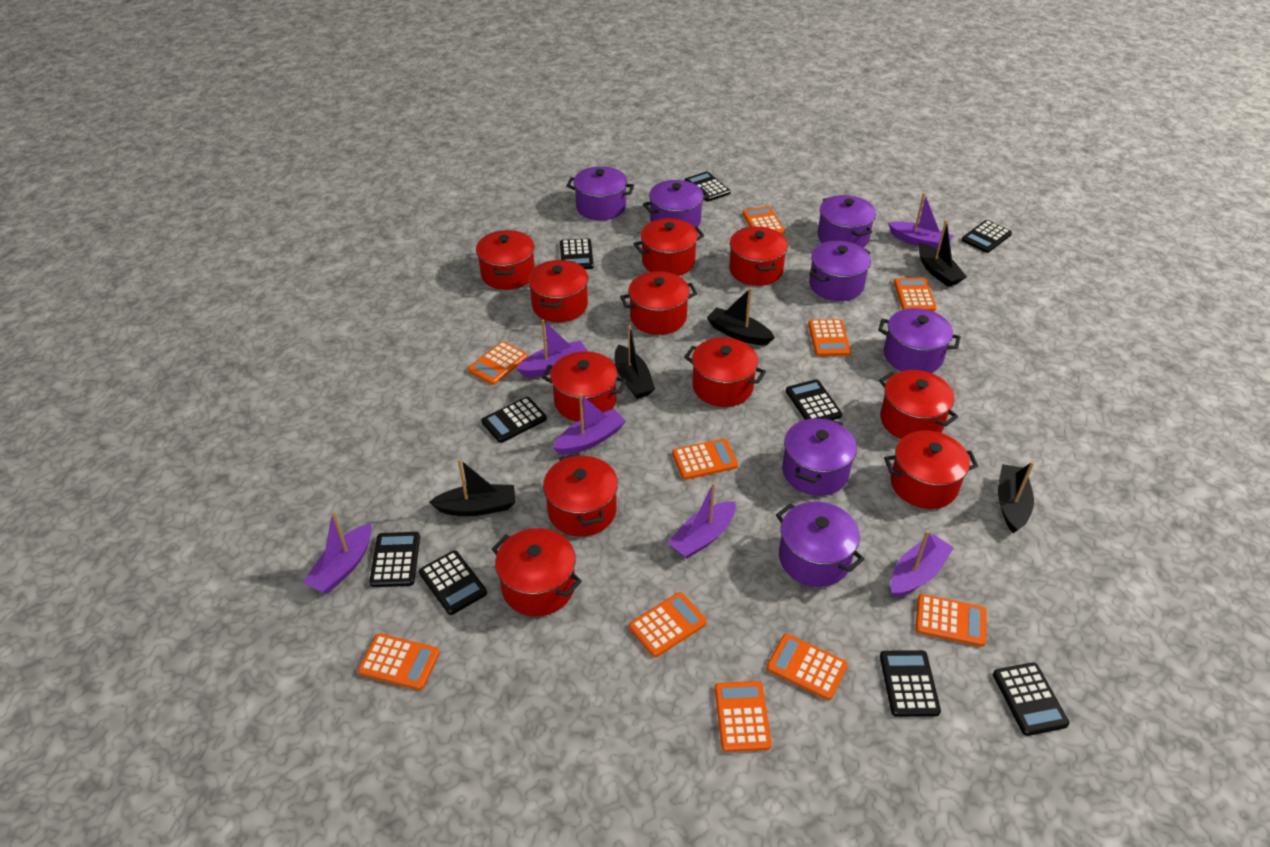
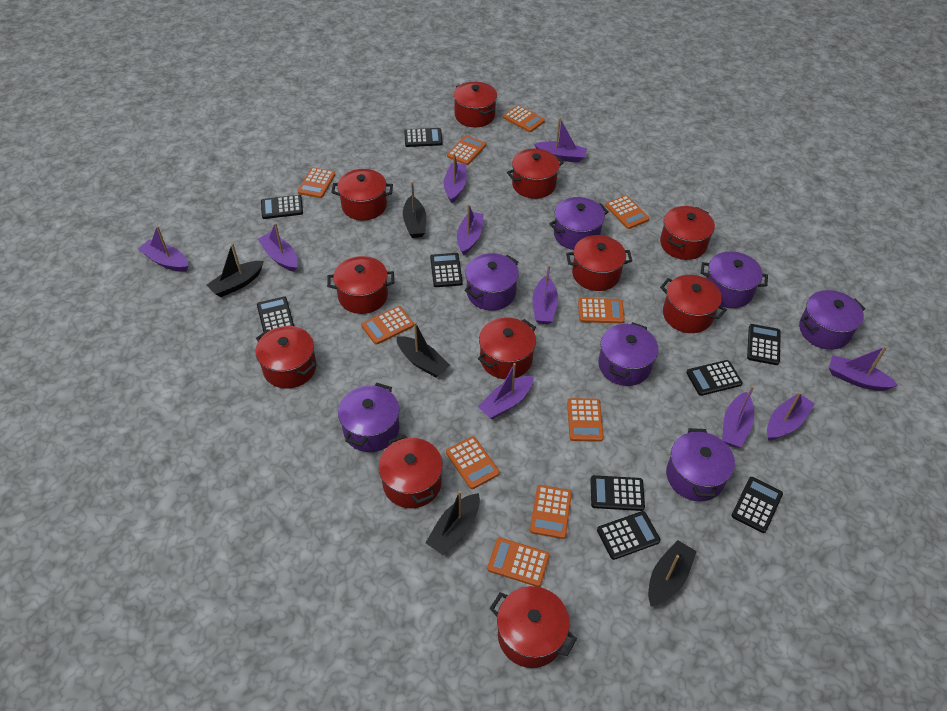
purple boat: 6 -> 10

